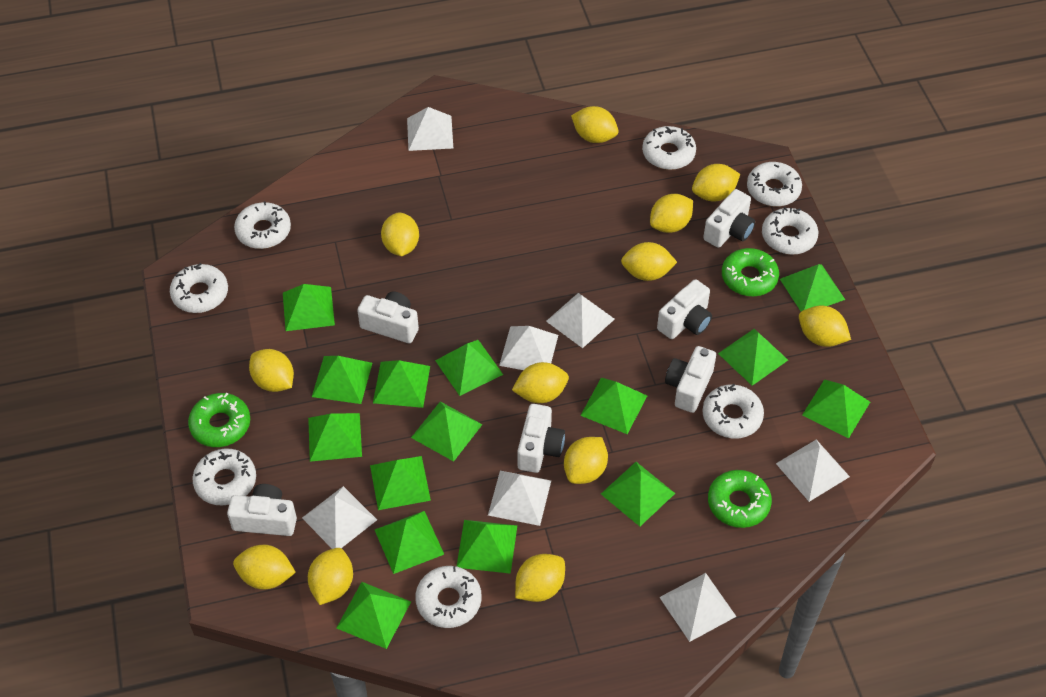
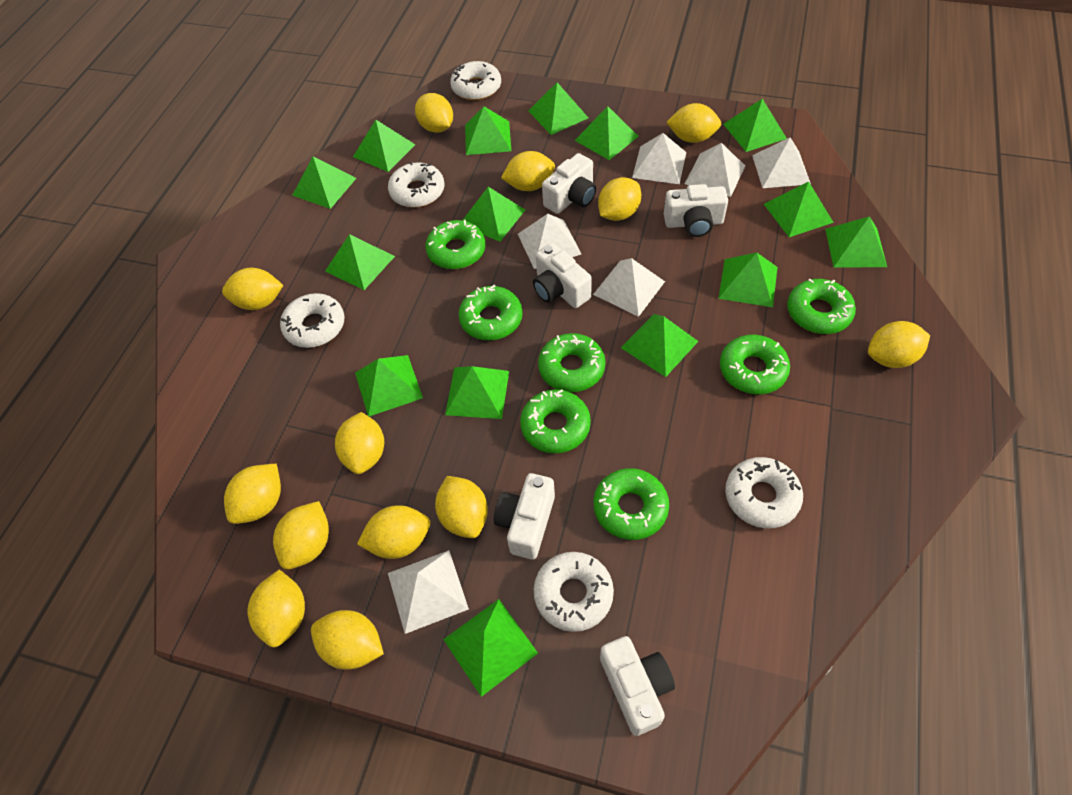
green donut: 3 -> 7
white camera: 6 -> 5
white donut: 8 -> 5
white pyramid: 7 -> 6
yellow lemon: 12 -> 13

